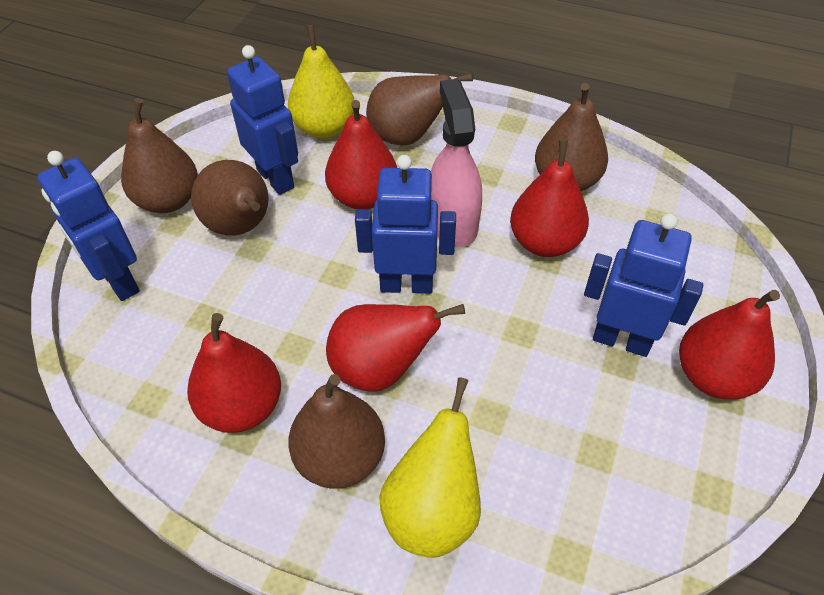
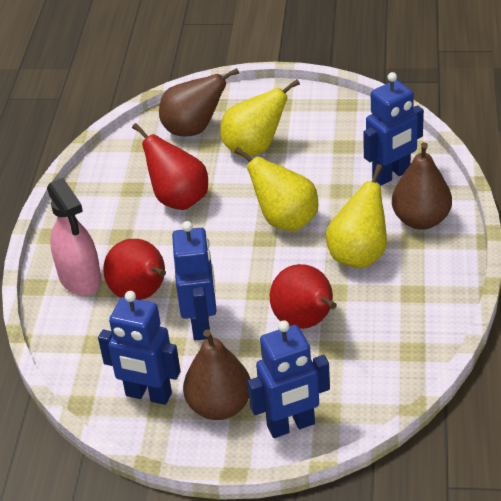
brown pear: 5 -> 3
red pear: 5 -> 3
yellow pear: 2 -> 3

